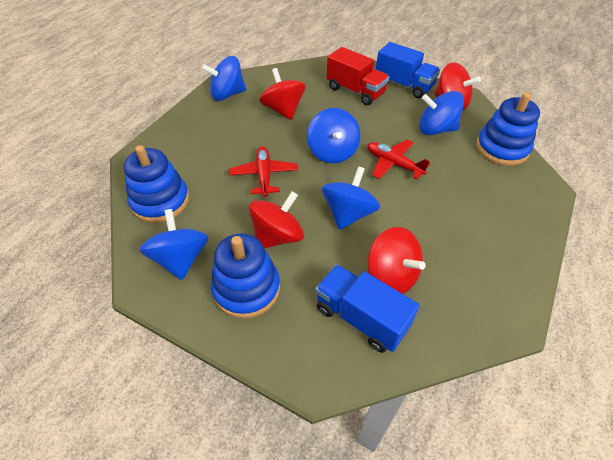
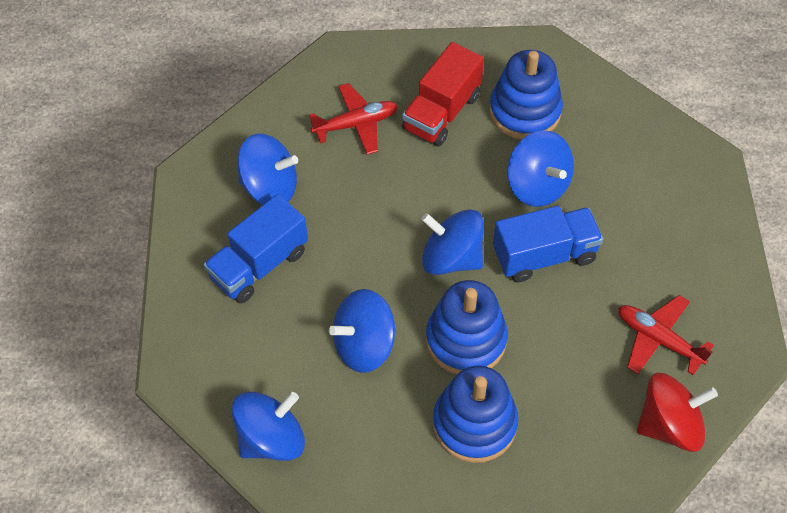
red spinning top: 4 -> 1

